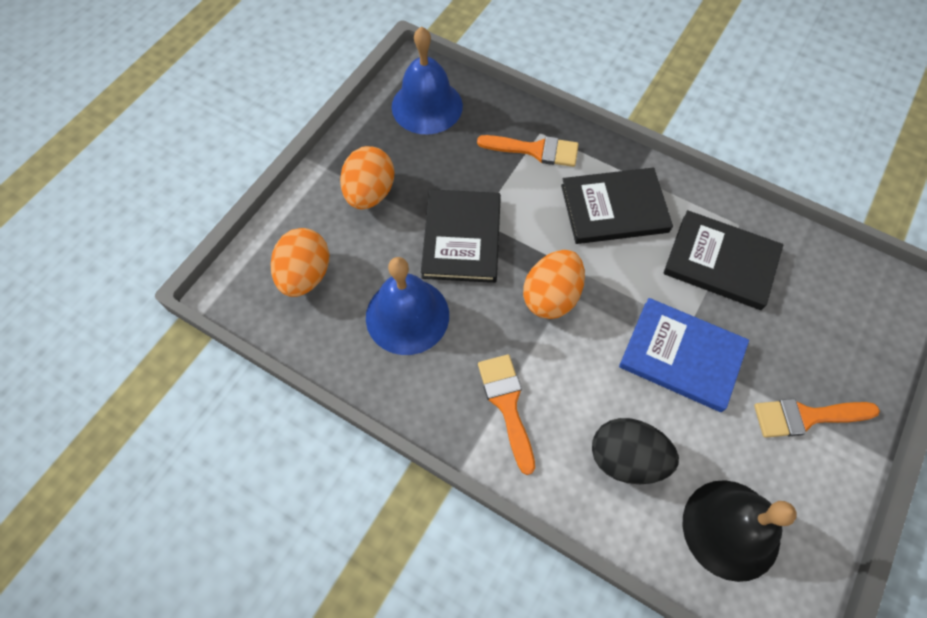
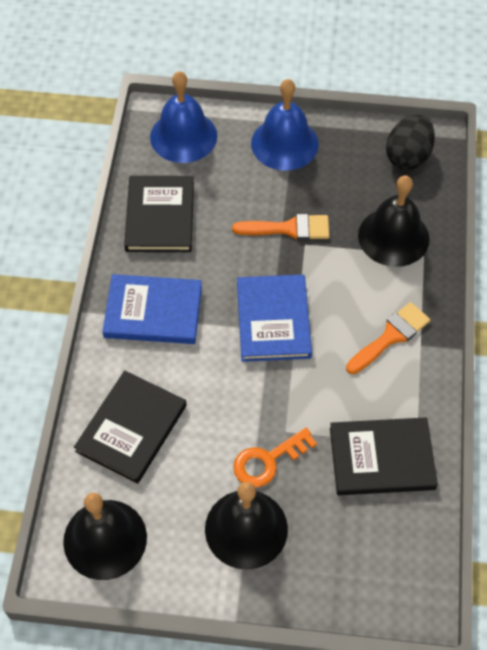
black bell: 1 -> 3
blue book: 1 -> 2
orange brush: 3 -> 2
orange egg: 3 -> 0
orange key: 0 -> 1

